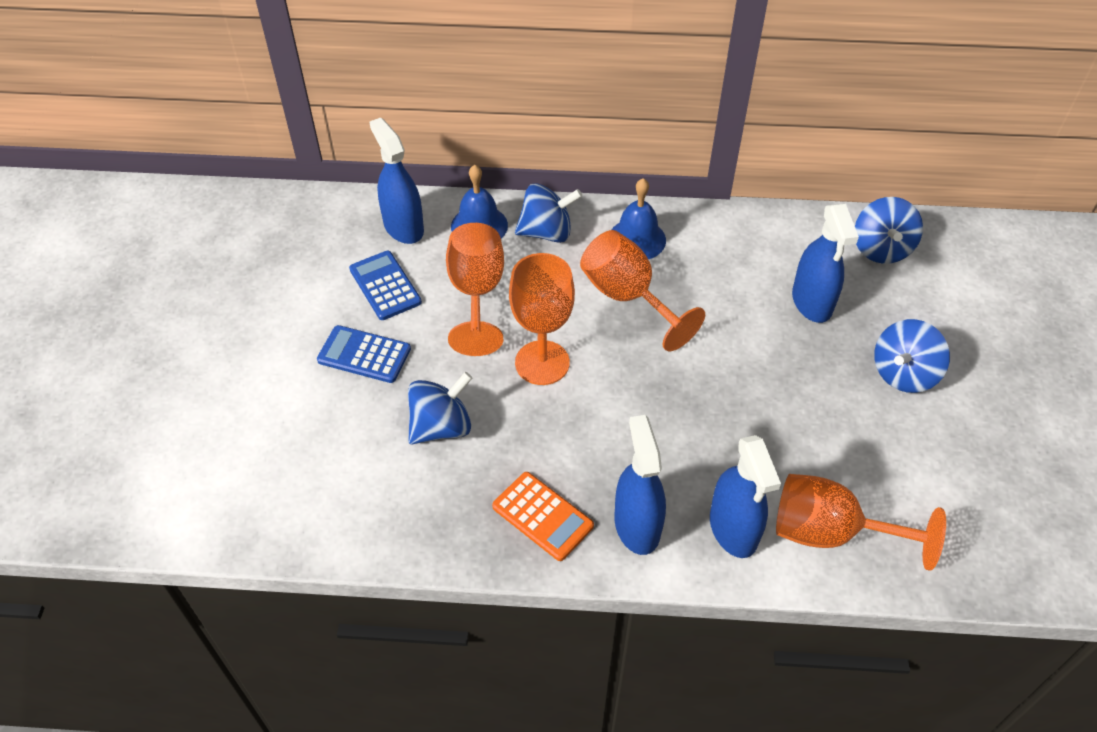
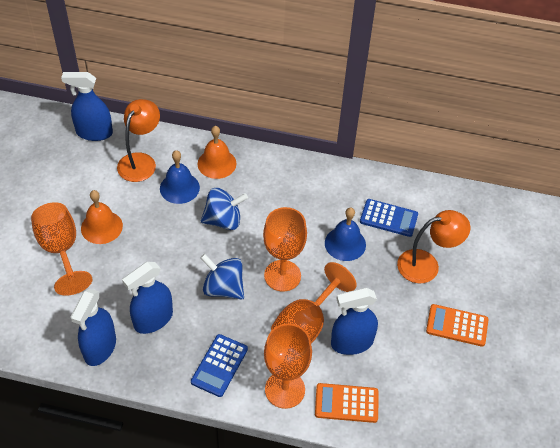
blue spinning top: 4 -> 2
orange bell: 0 -> 2
orange calculator: 1 -> 2
orange lamp: 0 -> 2

